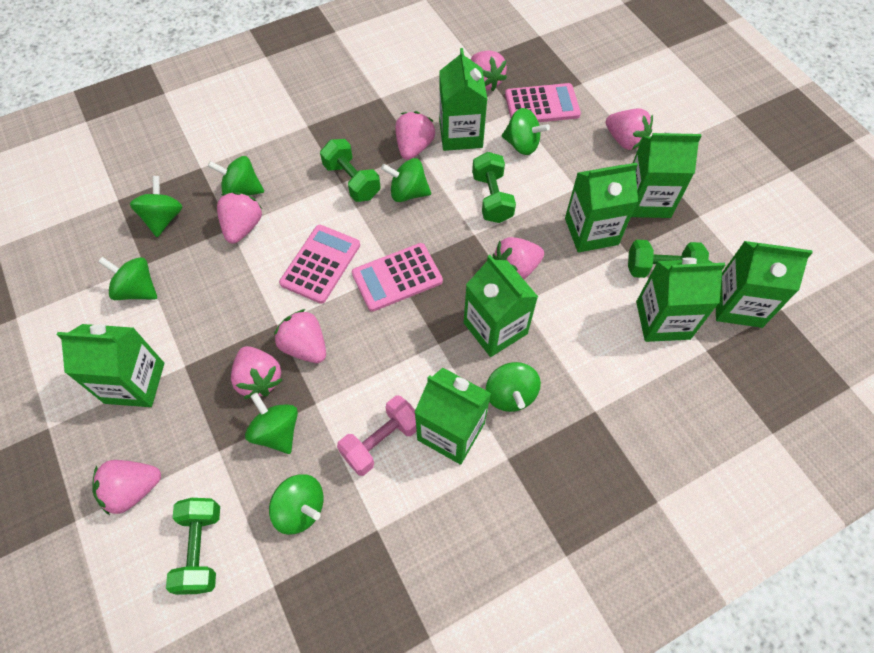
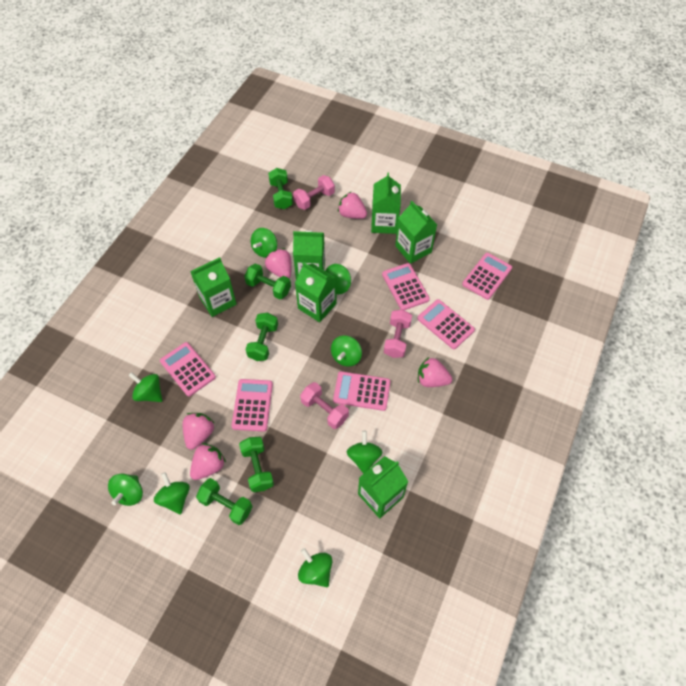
green carton: 8 -> 6
green dumbbell: 4 -> 5
pink calculator: 3 -> 6
pink dumbbell: 1 -> 3
pink strawberry: 8 -> 5

